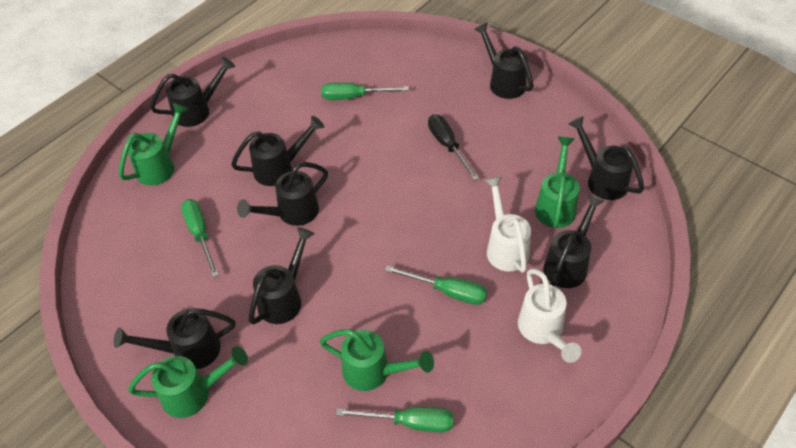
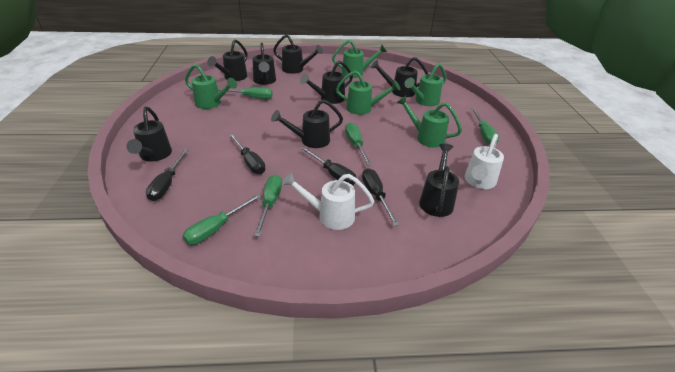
black screwdriver: 1 -> 4
green screwdriver: 4 -> 5
green watering can: 4 -> 5

